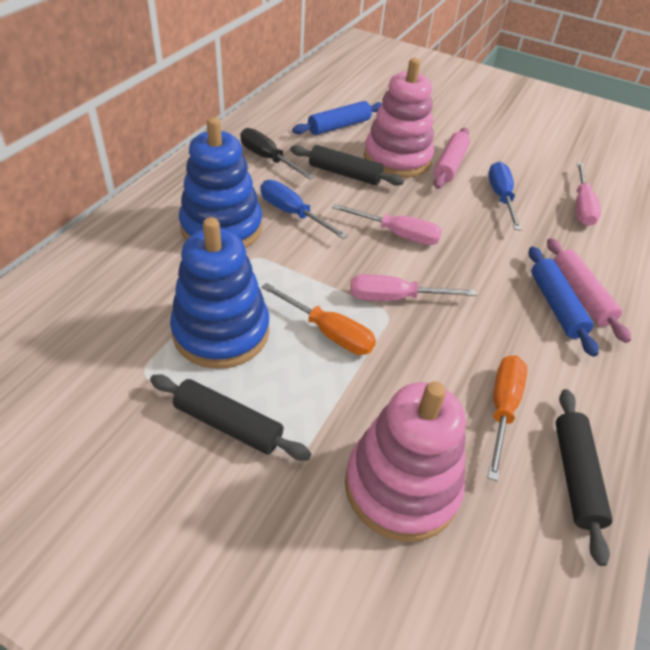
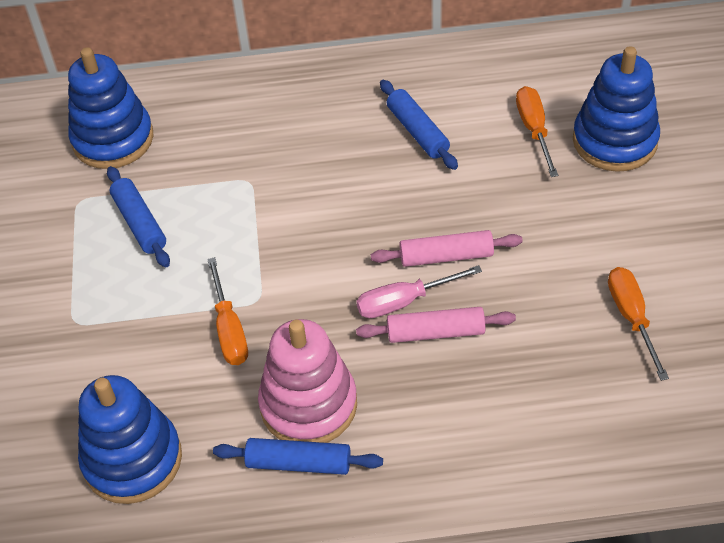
black rolling pin: 3 -> 0
black screwdriver: 1 -> 0
blue rolling pin: 2 -> 3
blue screwdriver: 2 -> 0
blue stacking toy: 2 -> 3
orange screwdriver: 2 -> 3
pink screwdriver: 3 -> 1
pink stacking toy: 2 -> 1

